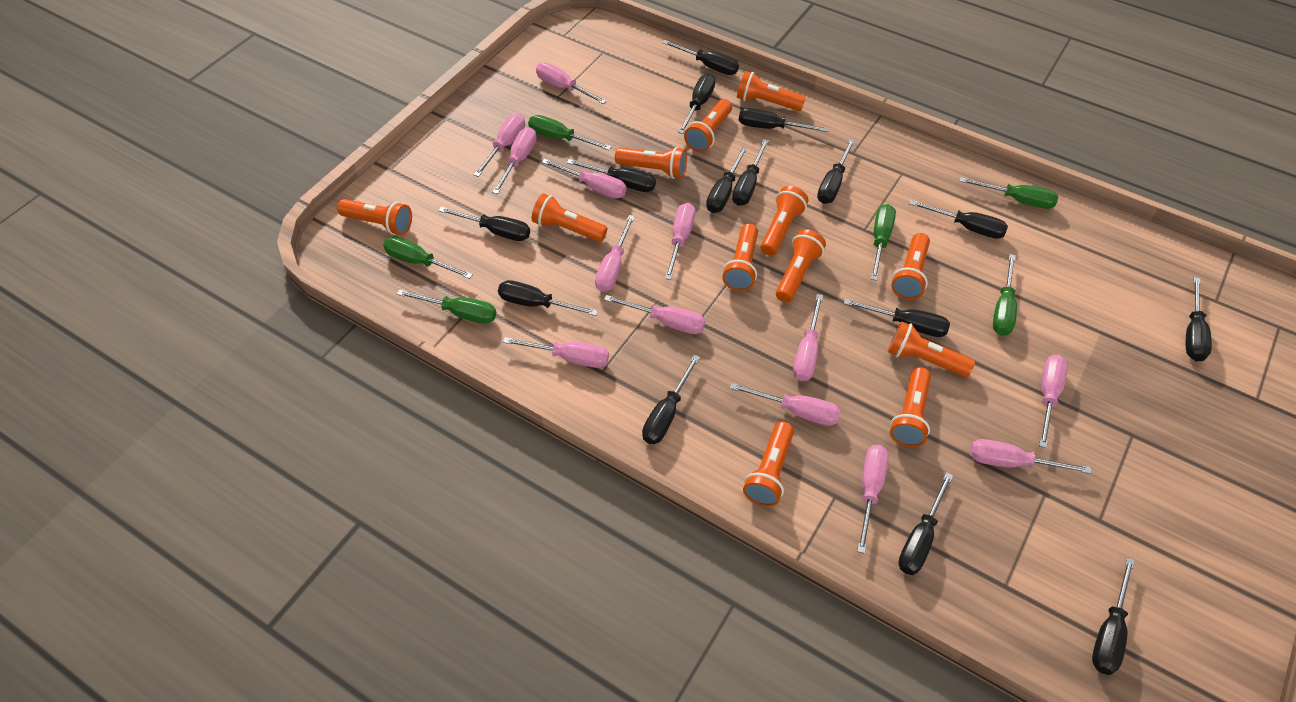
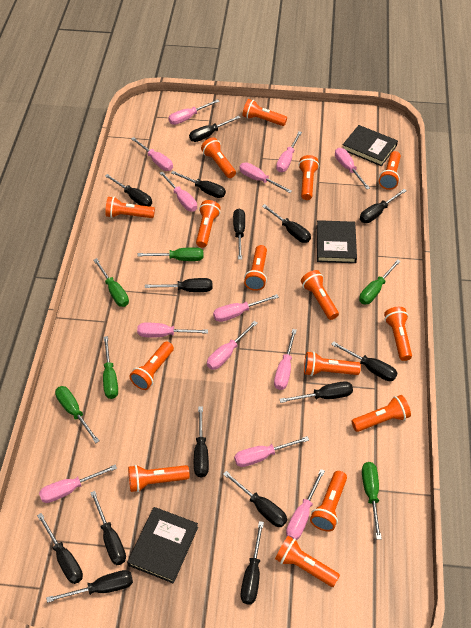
black book: 0 -> 3
orange flashlight: 12 -> 15

